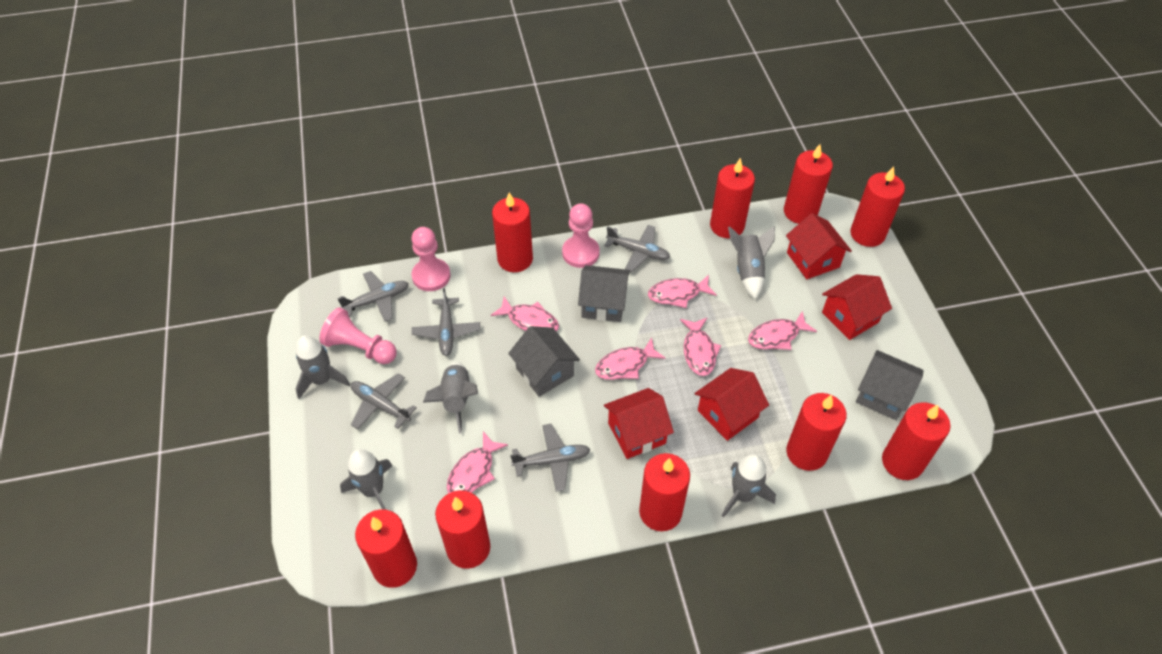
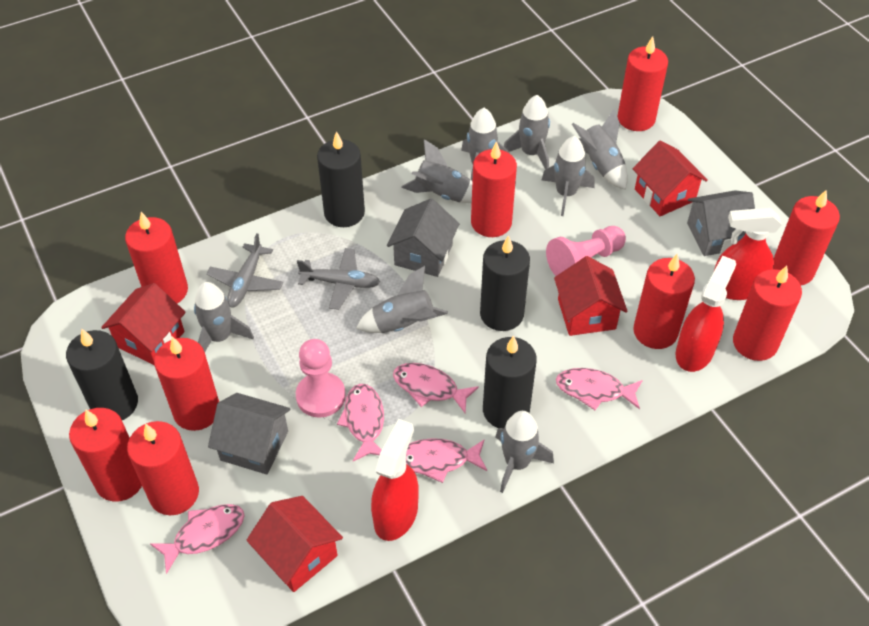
black candle: 0 -> 4
grey plane: 5 -> 2
grey rocket: 5 -> 8
pink fish: 6 -> 5
pink pawn: 3 -> 2
red spray bottle: 0 -> 3

